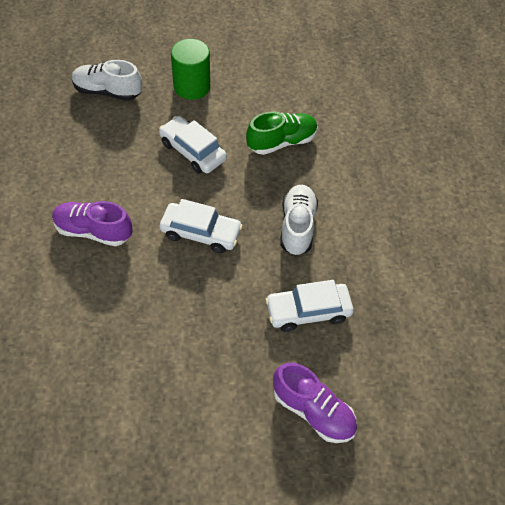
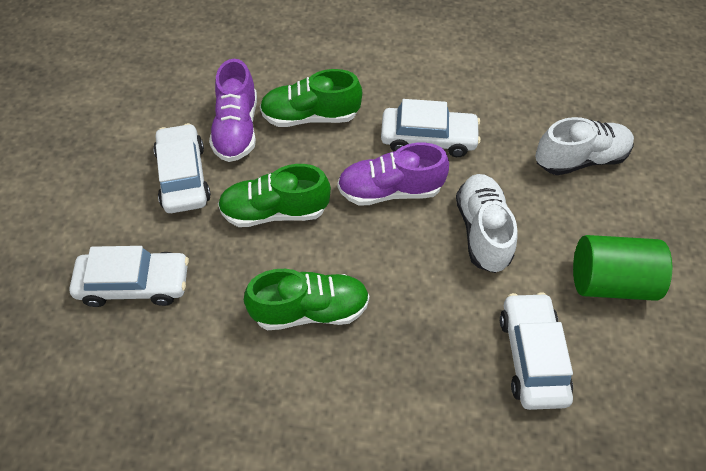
green shoe: 1 -> 3
white car: 3 -> 4

